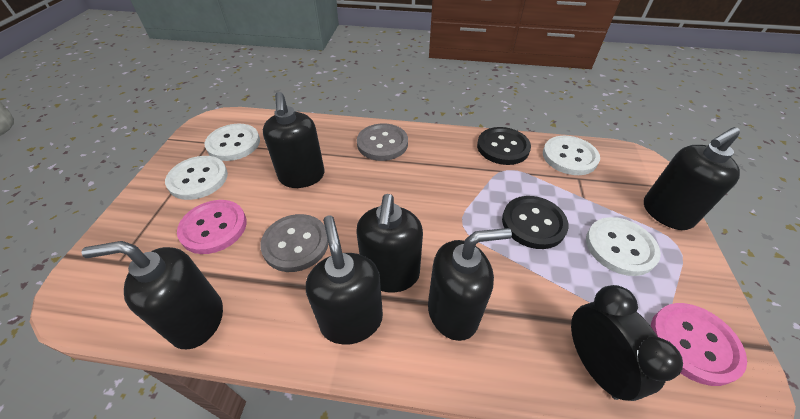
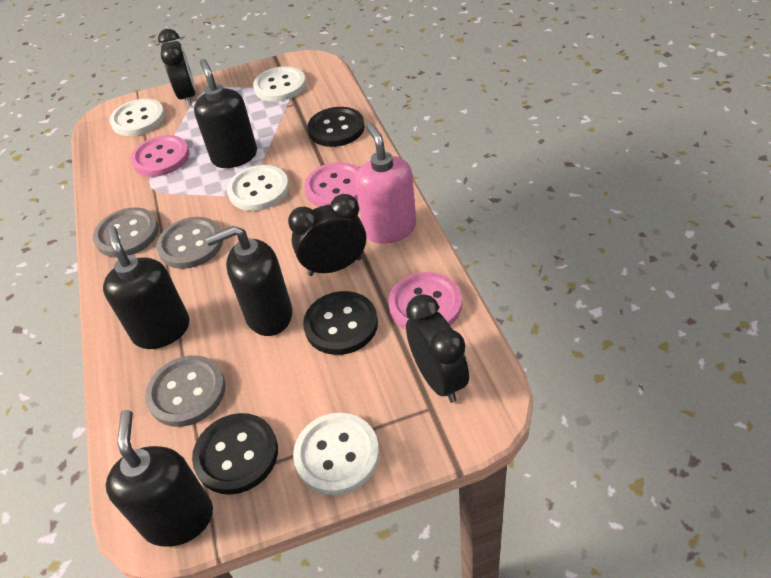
black button: 2 -> 3
black clock: 1 -> 3
black soap dispenser: 6 -> 4
grey button: 2 -> 3
pink button: 2 -> 3
pink soap dispenser: 0 -> 1

